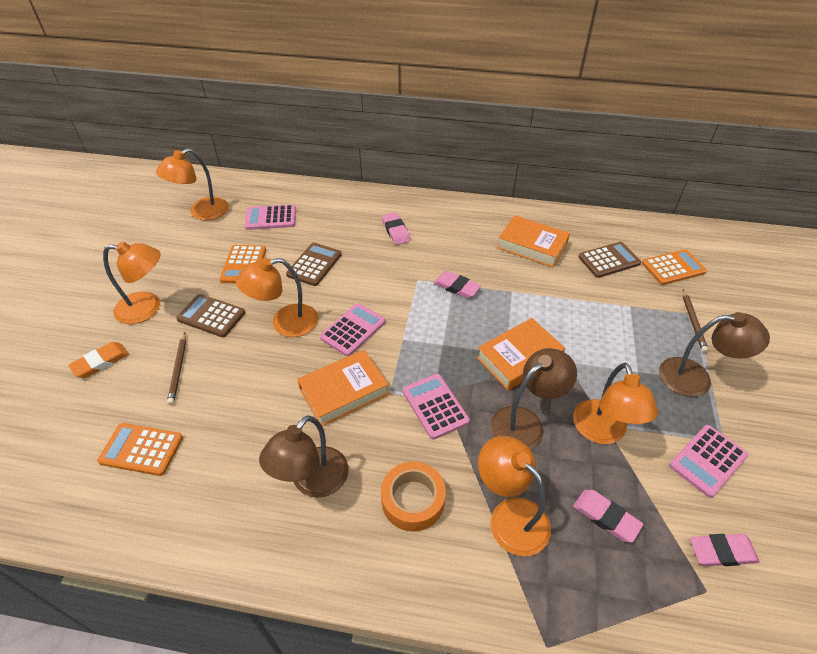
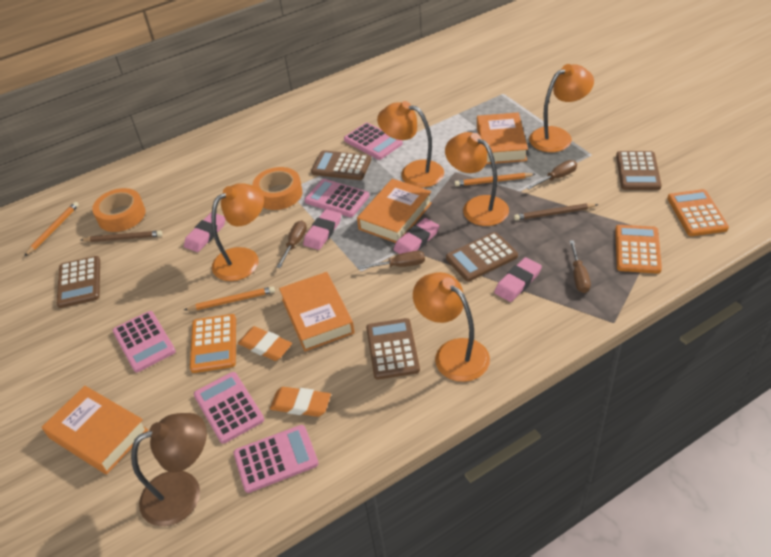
brown calculator: 3 -> 5
brown lamp: 3 -> 1
brown screwdriver: 0 -> 4
orange book: 3 -> 4
orange eraser: 1 -> 2
orange pencil: 0 -> 3
orange tape: 1 -> 2
pink calculator: 4 -> 5

